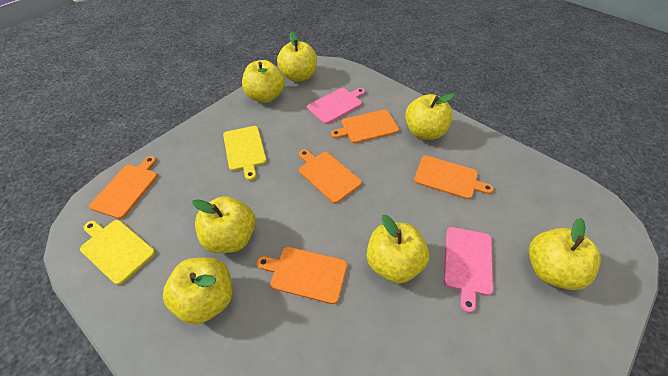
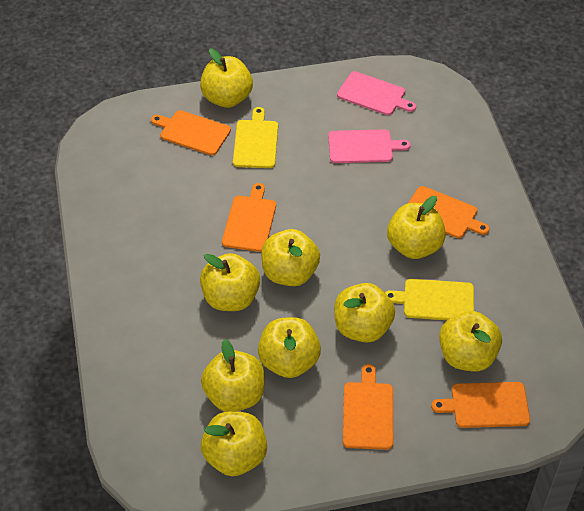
yellow apple: 7 -> 9

